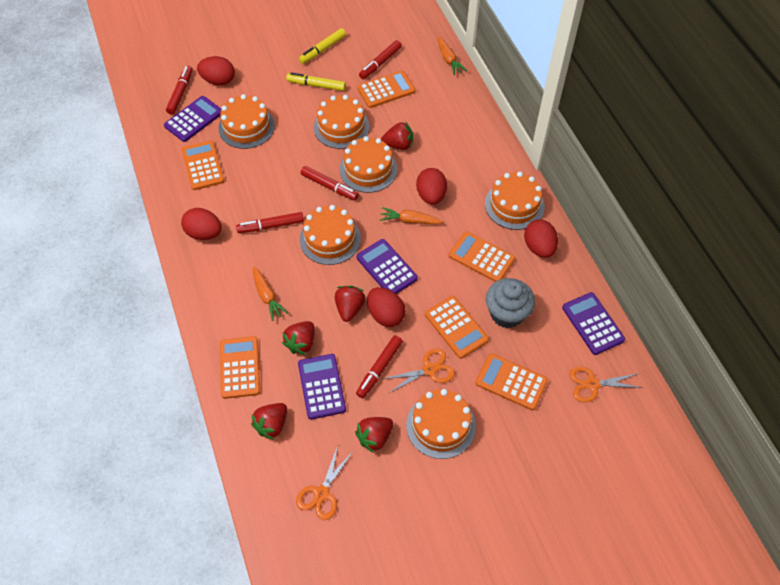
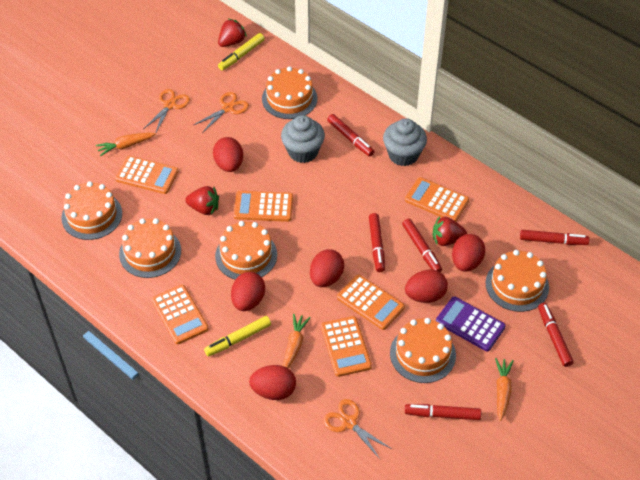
grey cupcake: 1 -> 2
purple calculator: 4 -> 1
red egg: 5 -> 6
red marker: 5 -> 6
red strawberry: 5 -> 3

